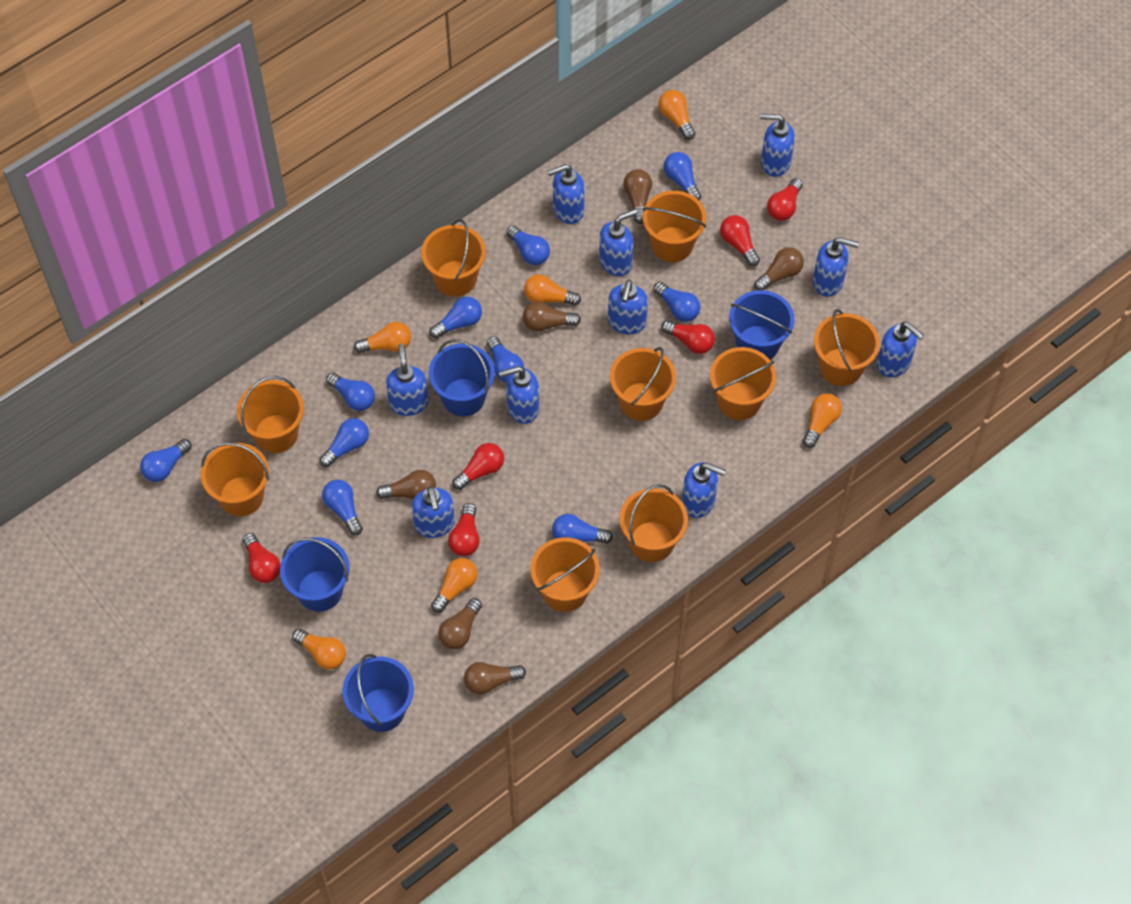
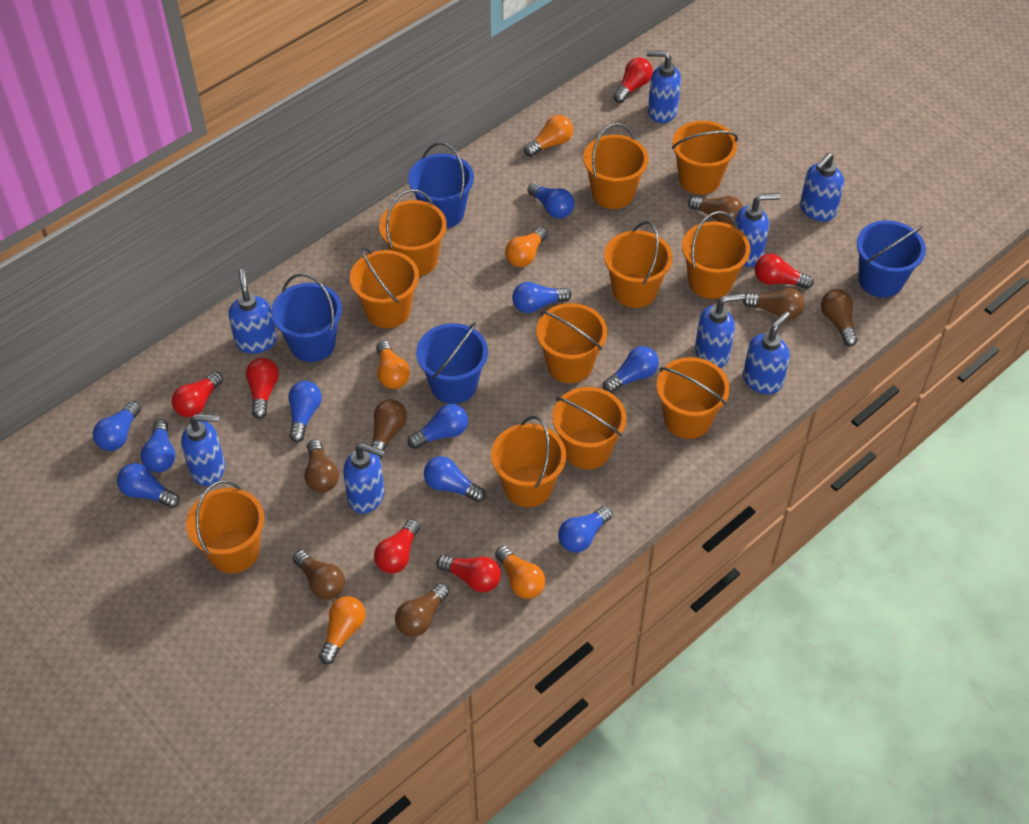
blue soap dispenser: 10 -> 8
brown light bulb: 6 -> 7
orange bucket: 9 -> 11
orange light bulb: 6 -> 5

